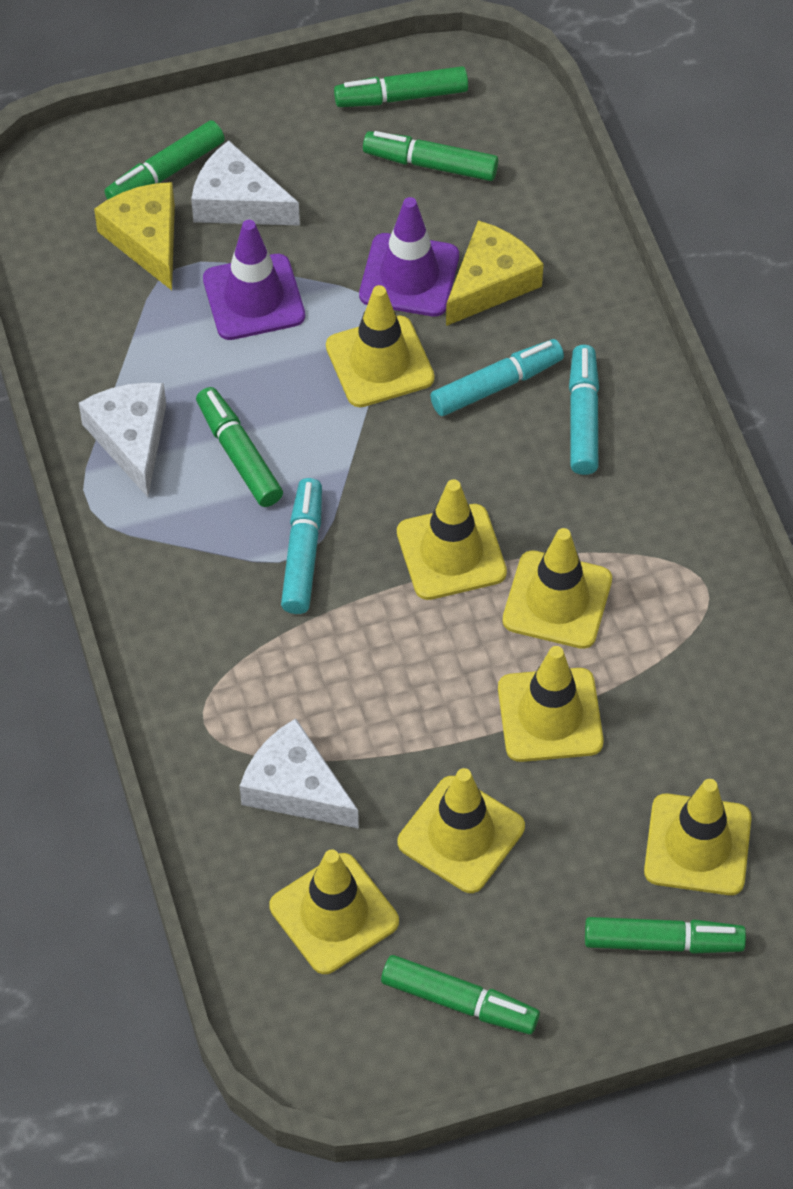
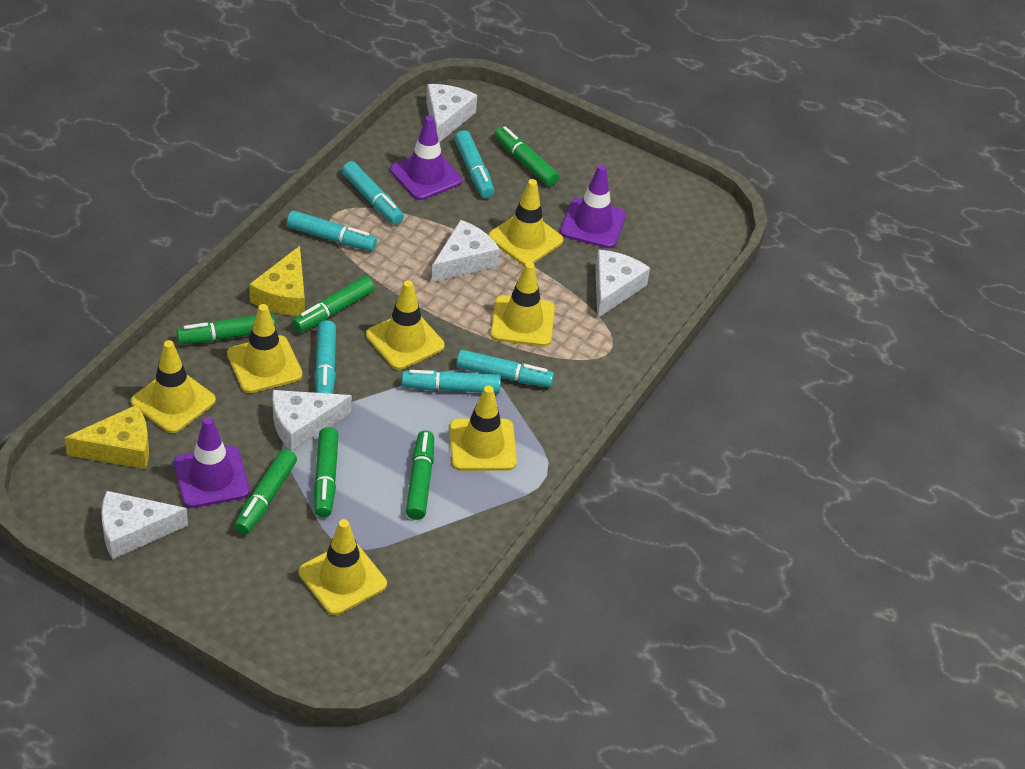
purple traffic cone: 2 -> 3
turquoise marker: 3 -> 6
white cheese: 3 -> 5

